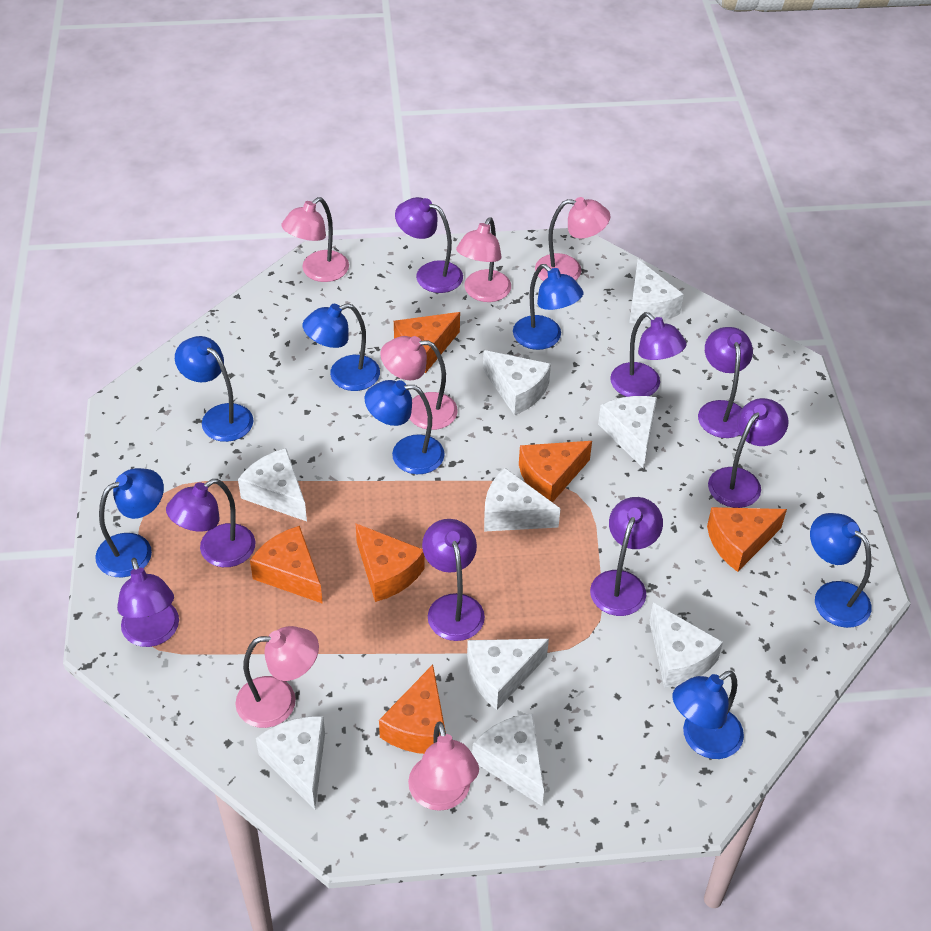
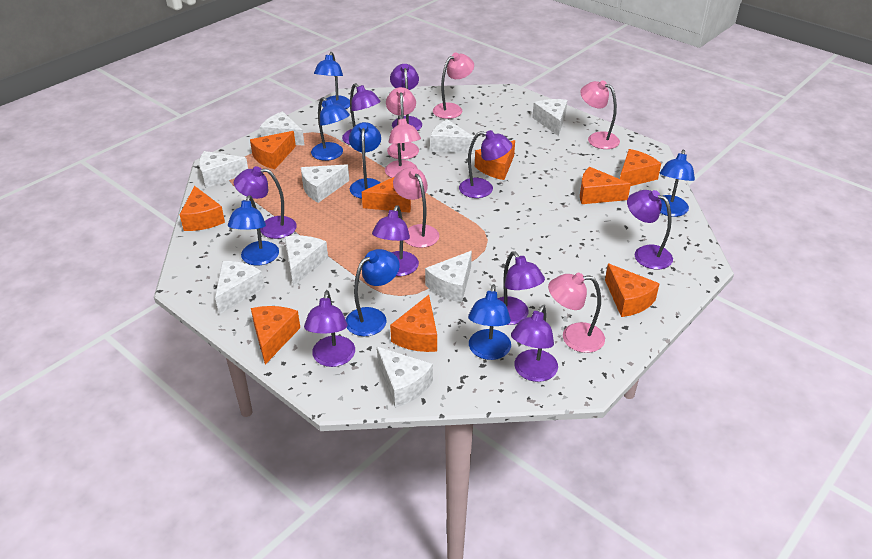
orange cheese: 6 -> 9
purple lamp: 8 -> 9

